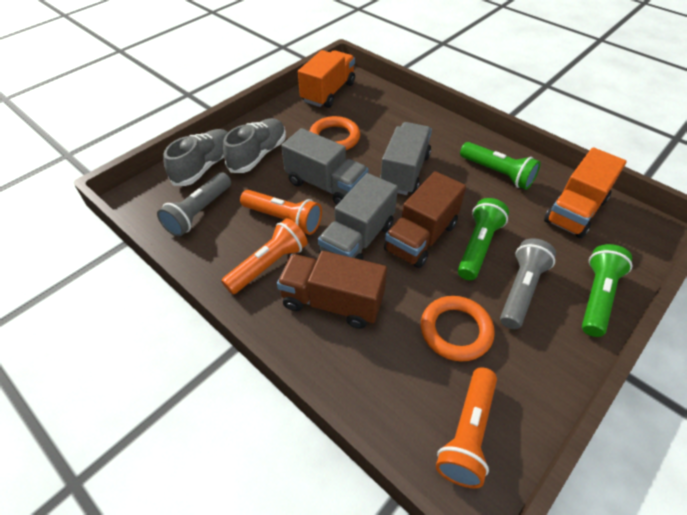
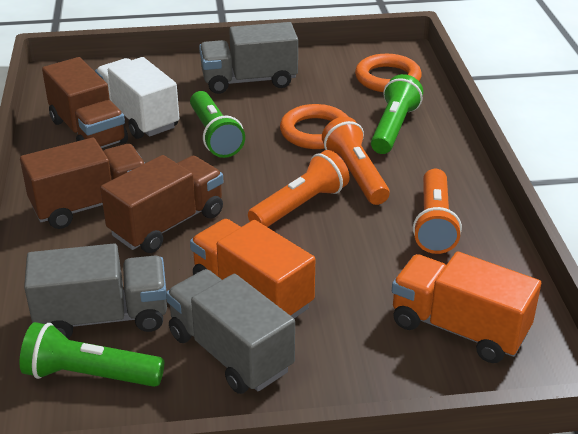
brown truck: 2 -> 3
grey flashlight: 2 -> 0
grey shoe: 2 -> 0
white truck: 0 -> 1

